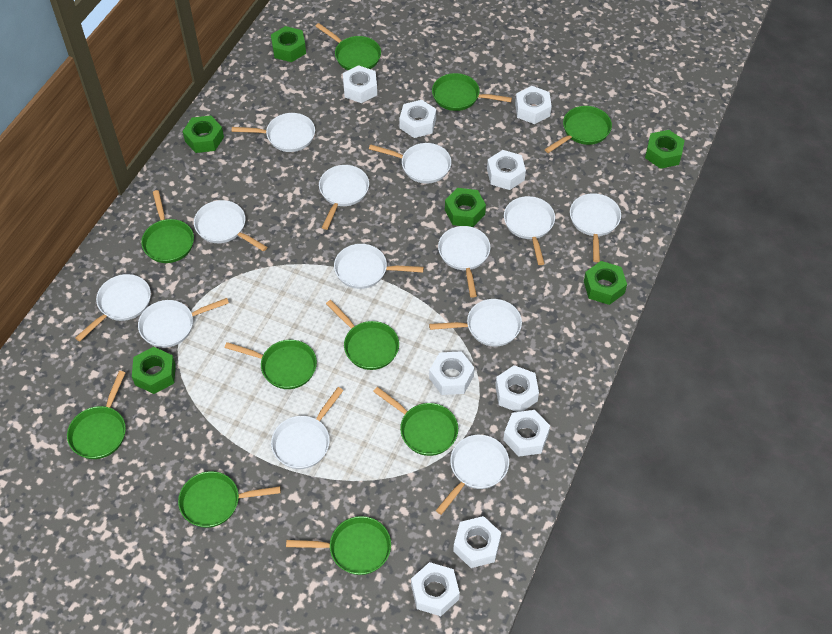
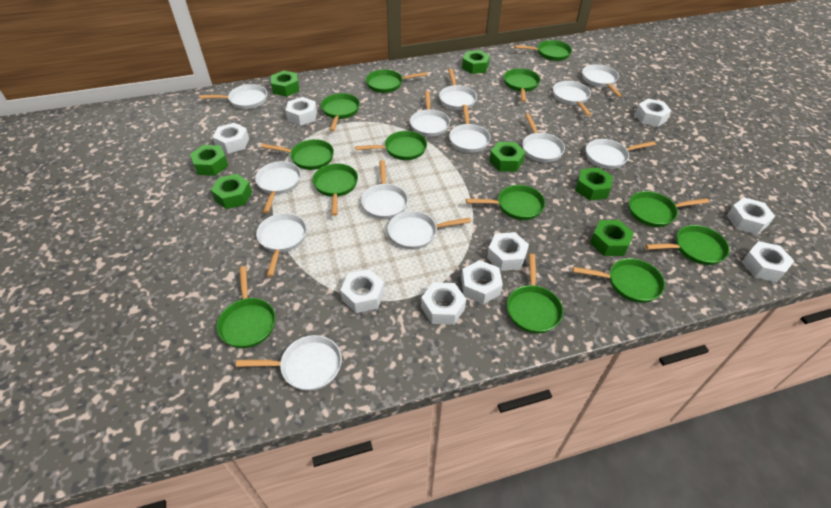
green nut: 6 -> 7
green pan: 10 -> 13

